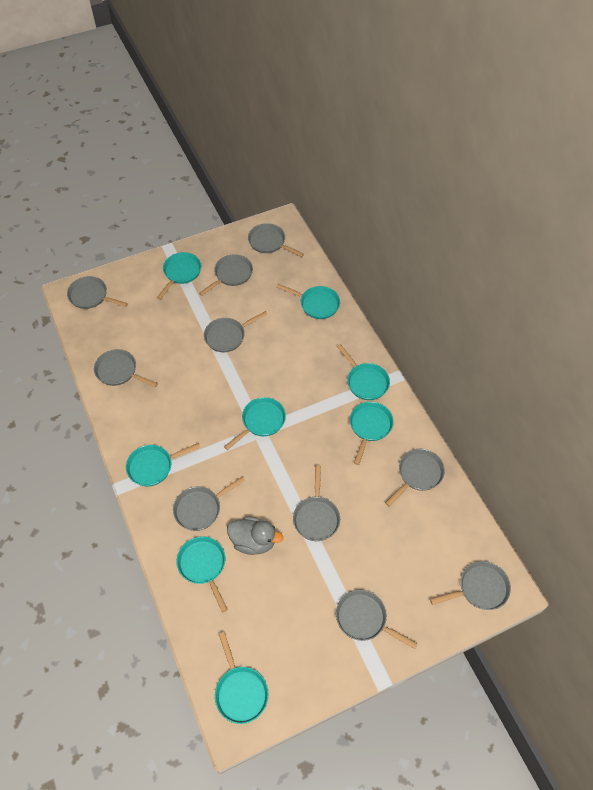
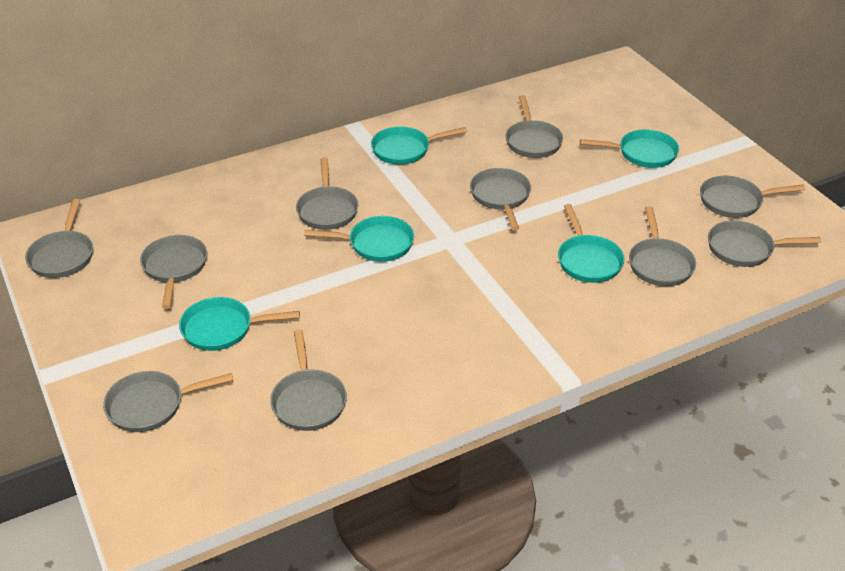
grey duck: 1 -> 0
turquoise pan: 8 -> 5

